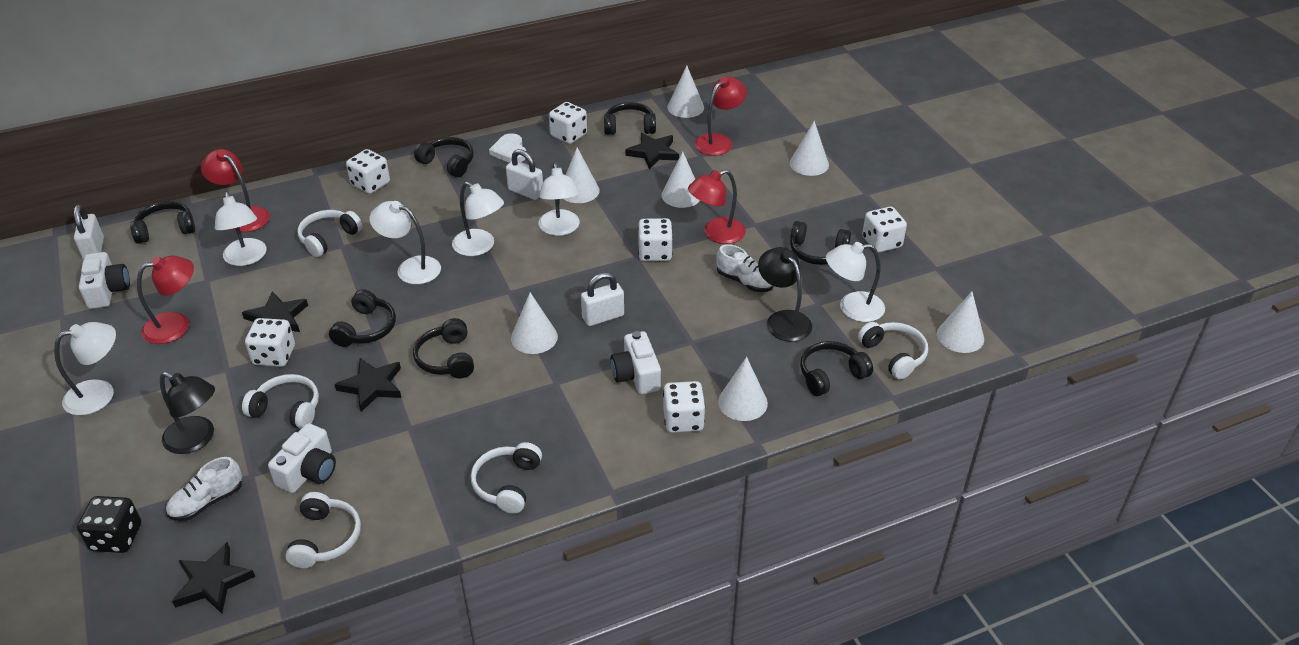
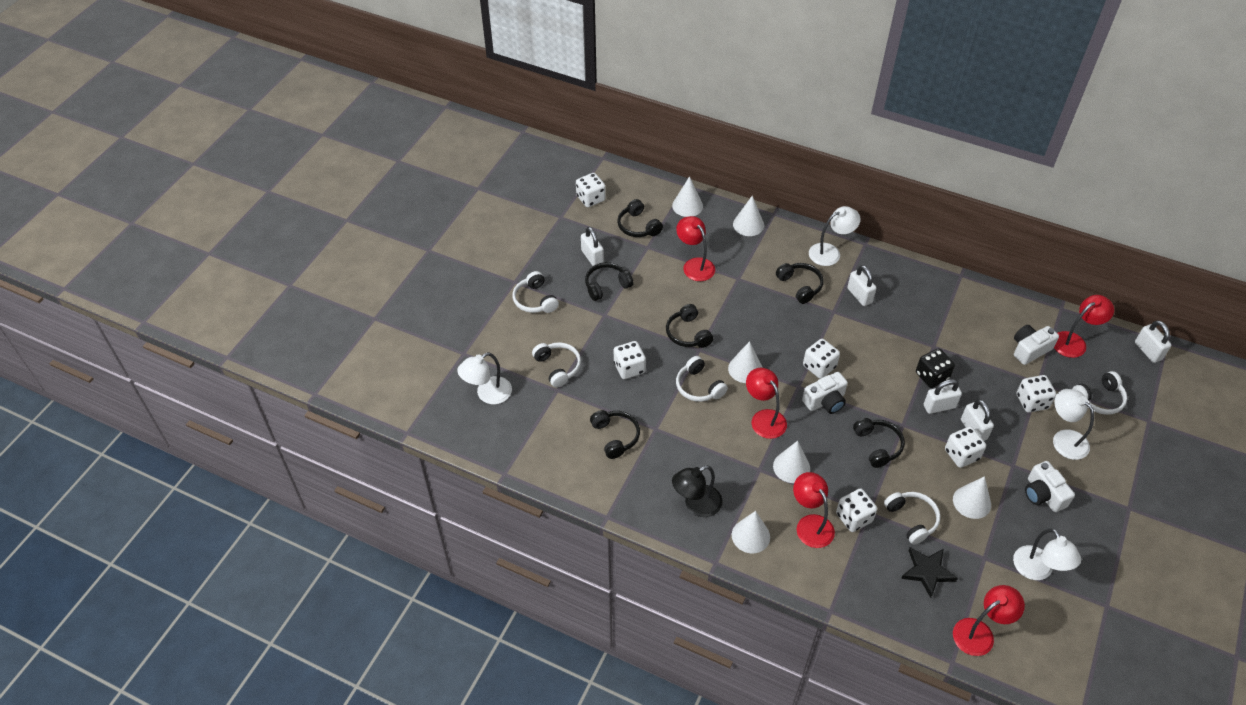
black headphones: 7 -> 6
black lamp: 2 -> 1
black star: 4 -> 1
red lamp: 4 -> 5
white cone: 7 -> 6
white heart: 1 -> 0
white lamp: 6 -> 4
white padlock: 3 -> 5
white shoe: 2 -> 0

